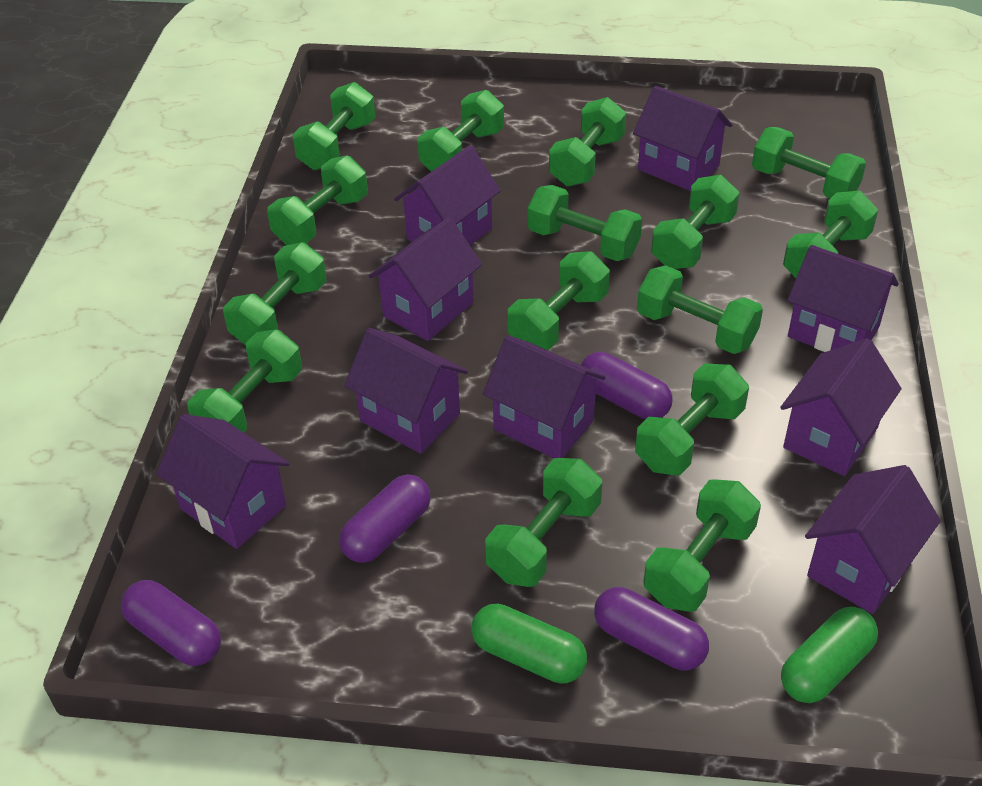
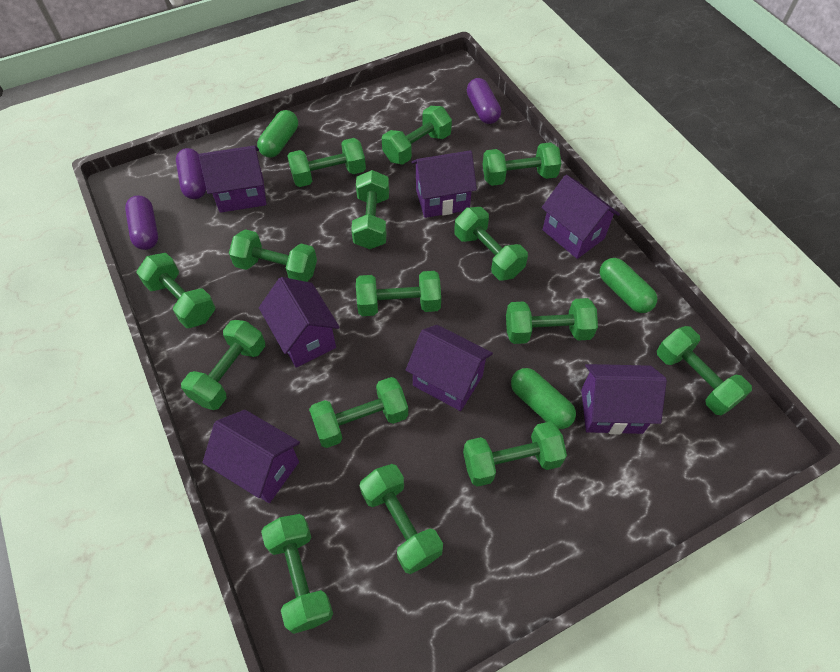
green capsule: 2 -> 3
purple capsule: 4 -> 3
purple house: 9 -> 7

